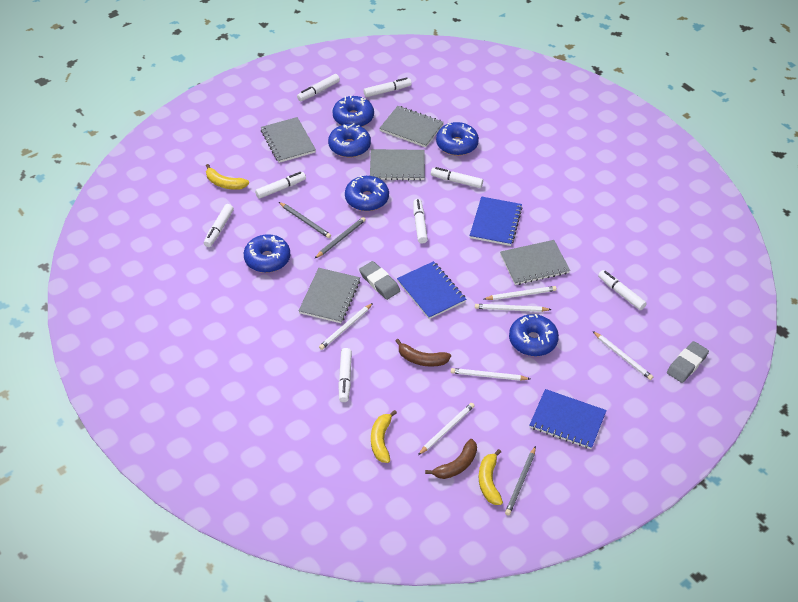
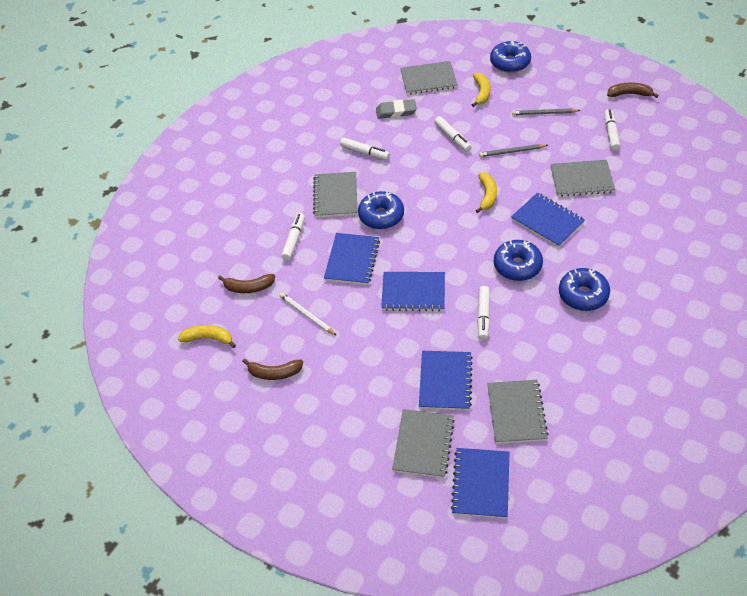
blue donut: 6 -> 4
blue notebook: 3 -> 5
brown banana: 2 -> 3
grey eraser: 2 -> 1
grey pencil: 3 -> 2
white marker: 8 -> 5
white pencil: 6 -> 1

